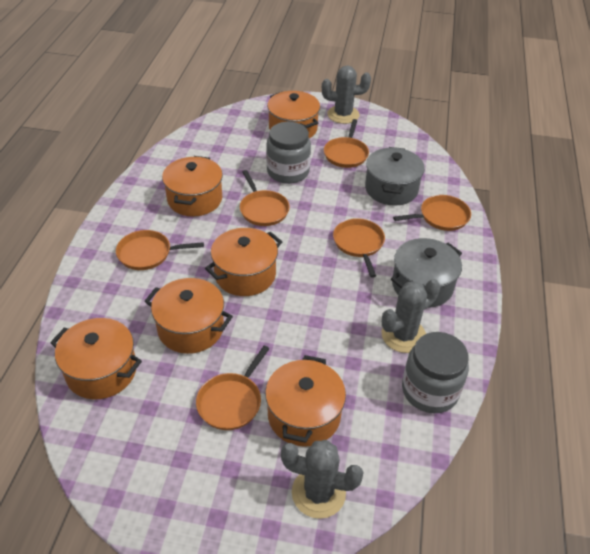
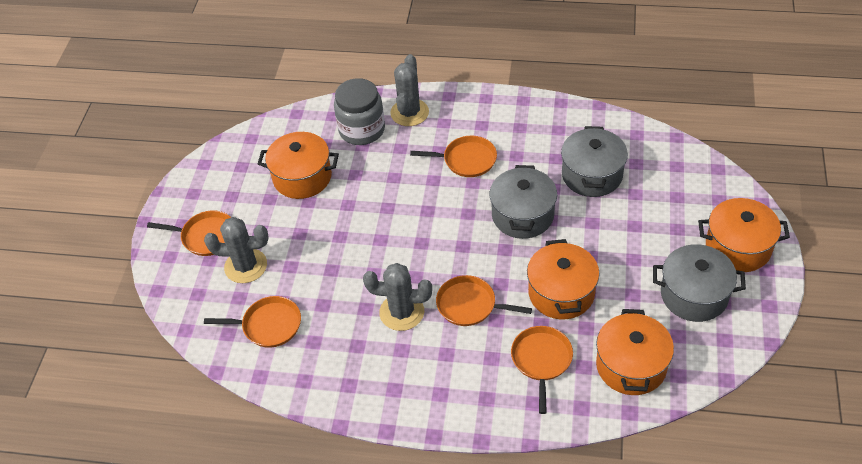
grey jar: 2 -> 1
grey pot: 2 -> 3
orange pan: 6 -> 5
orange pot: 6 -> 4

